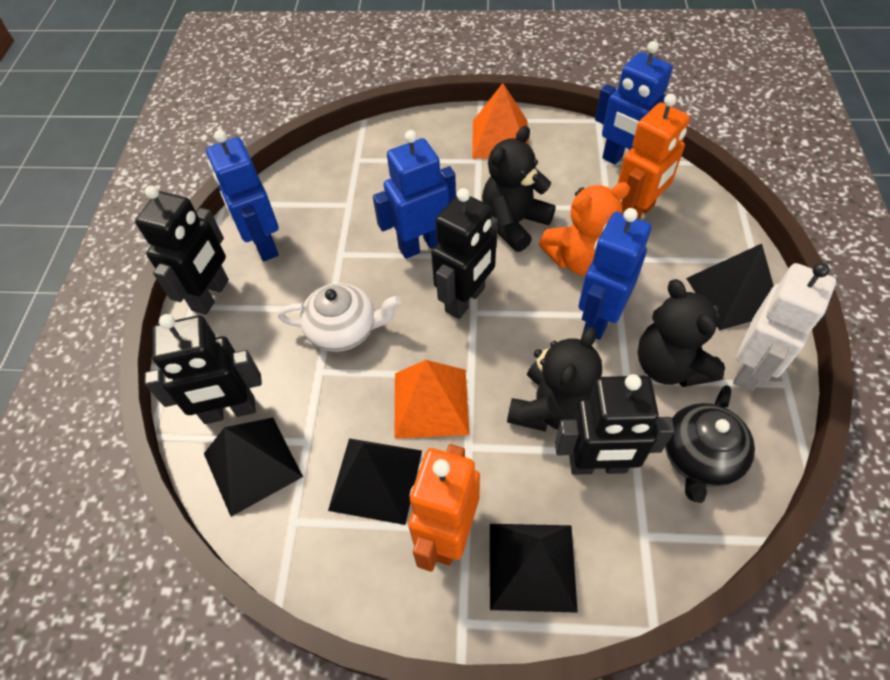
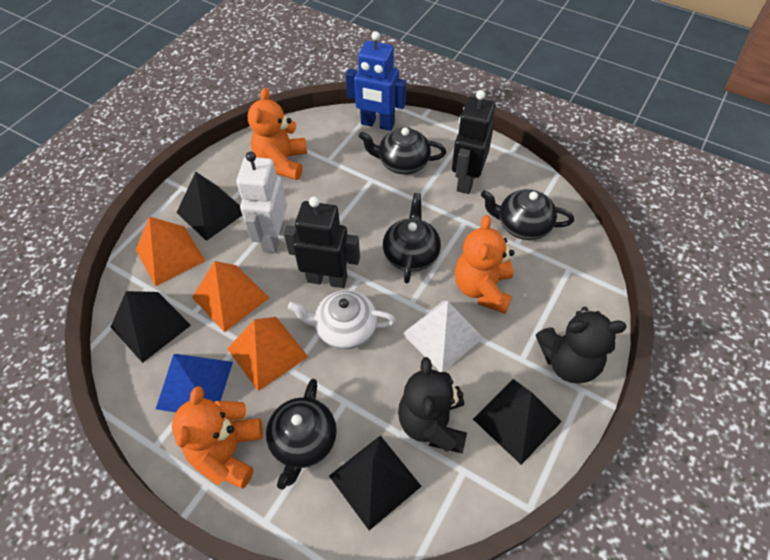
black robot: 4 -> 2
black teapot: 1 -> 4
black teddy bear: 3 -> 2
blue pyramid: 0 -> 1
blue robot: 4 -> 1
orange pyramid: 2 -> 3
orange robot: 2 -> 0
orange teddy bear: 1 -> 3
white pyramid: 0 -> 1

